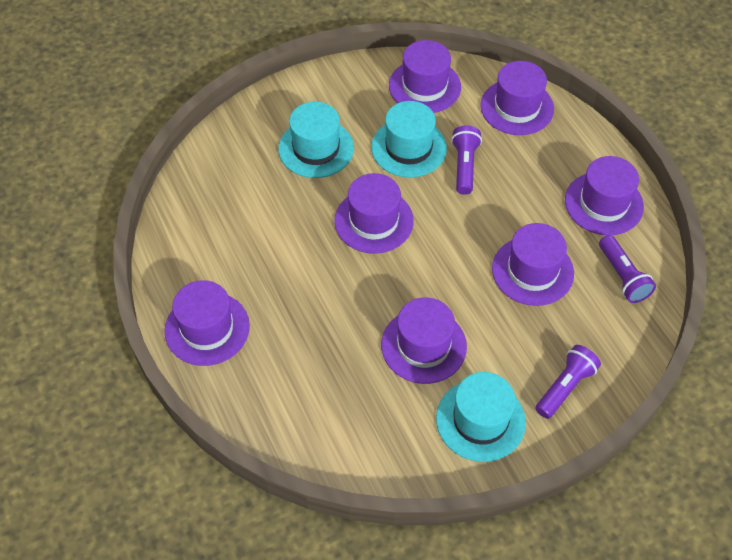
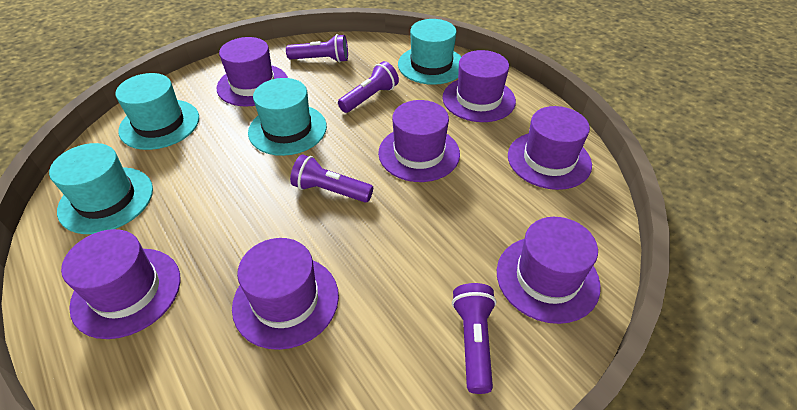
purple flashlight: 3 -> 4
turquoise hat: 3 -> 4

